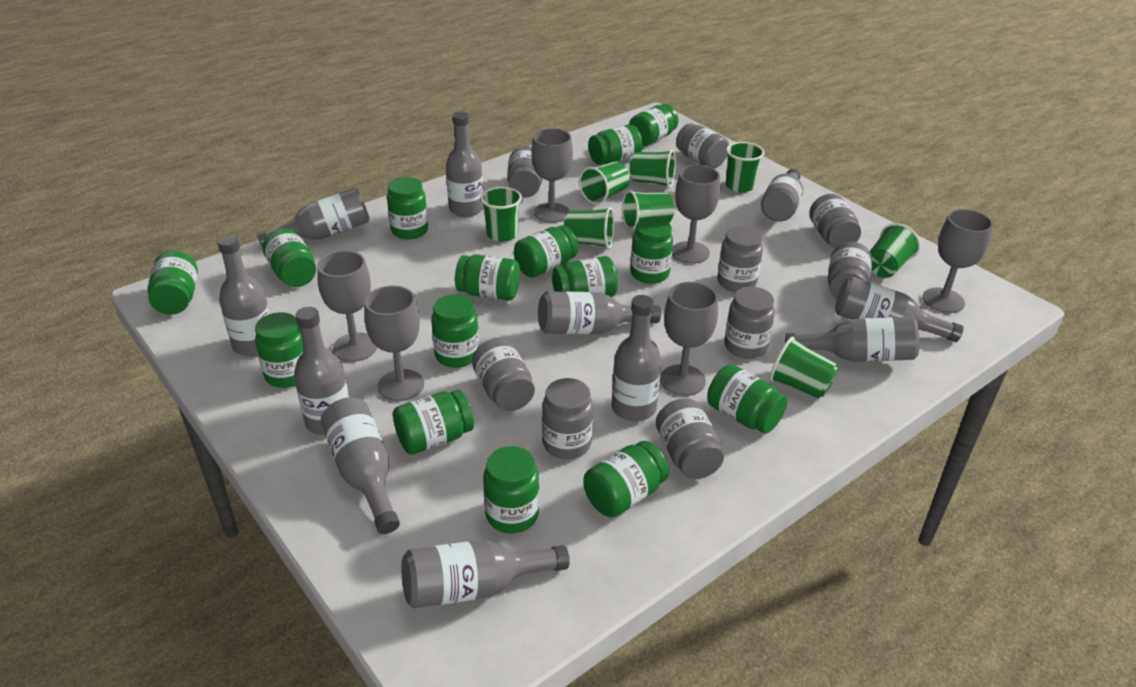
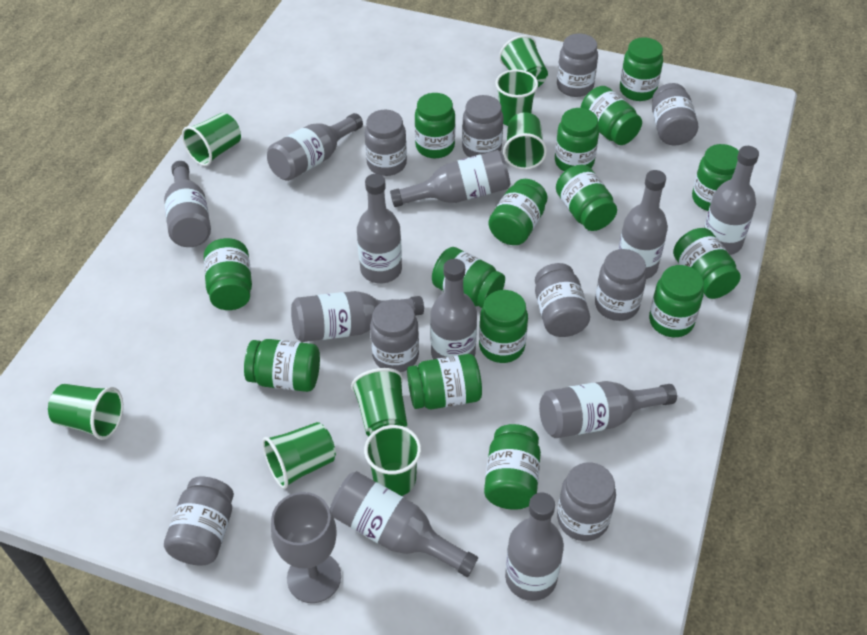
grey goblet: 6 -> 1

